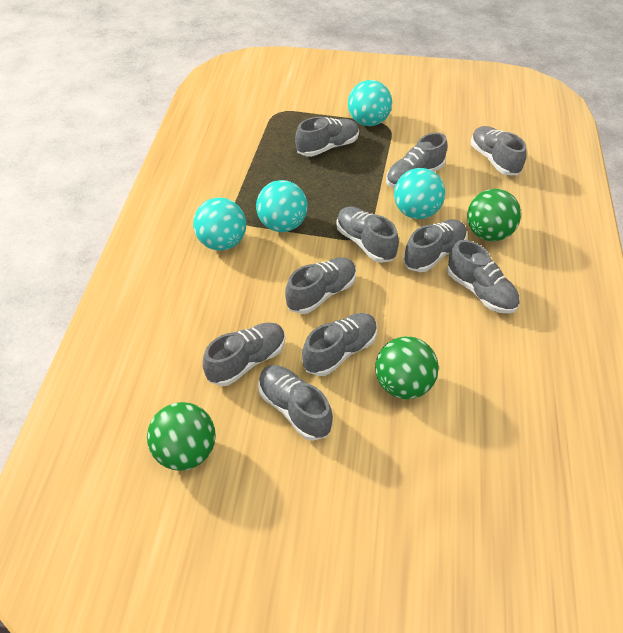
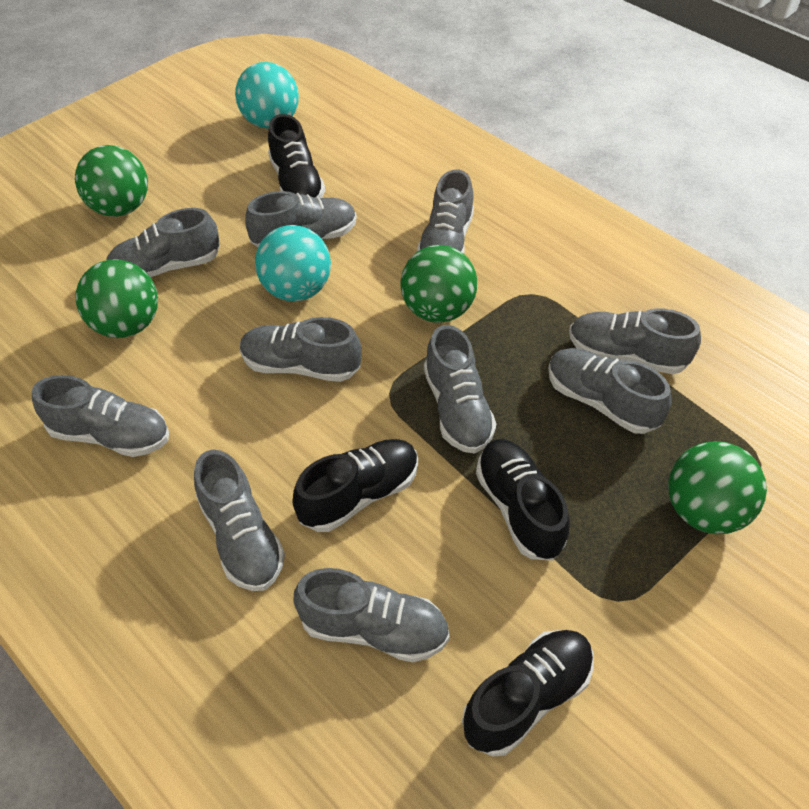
black shoe: 0 -> 4
green ball: 3 -> 4
turquoise ball: 4 -> 2

